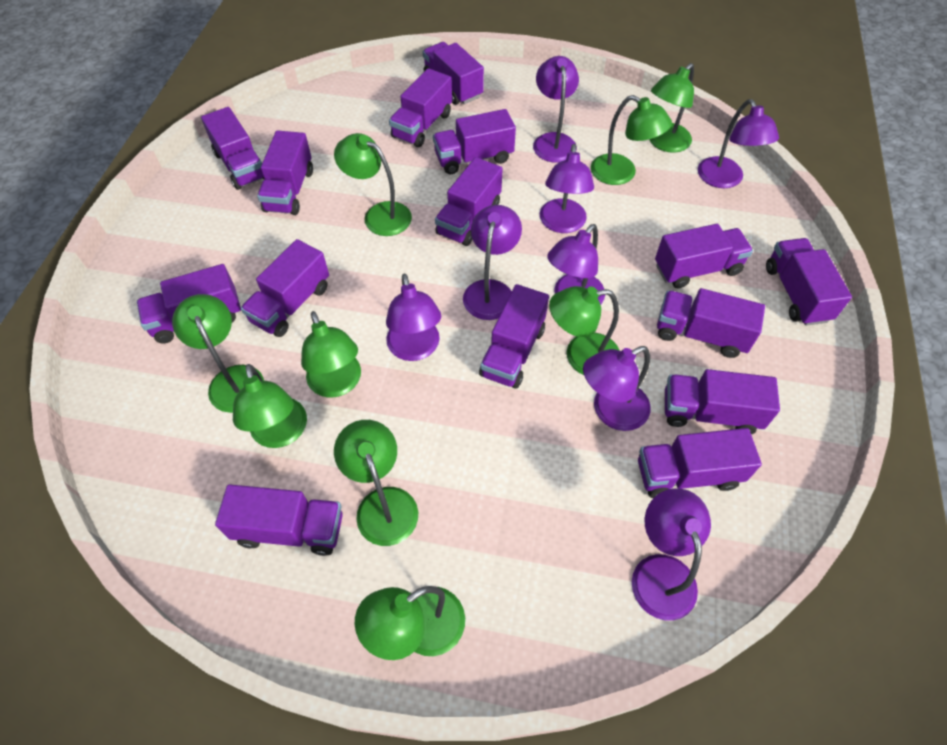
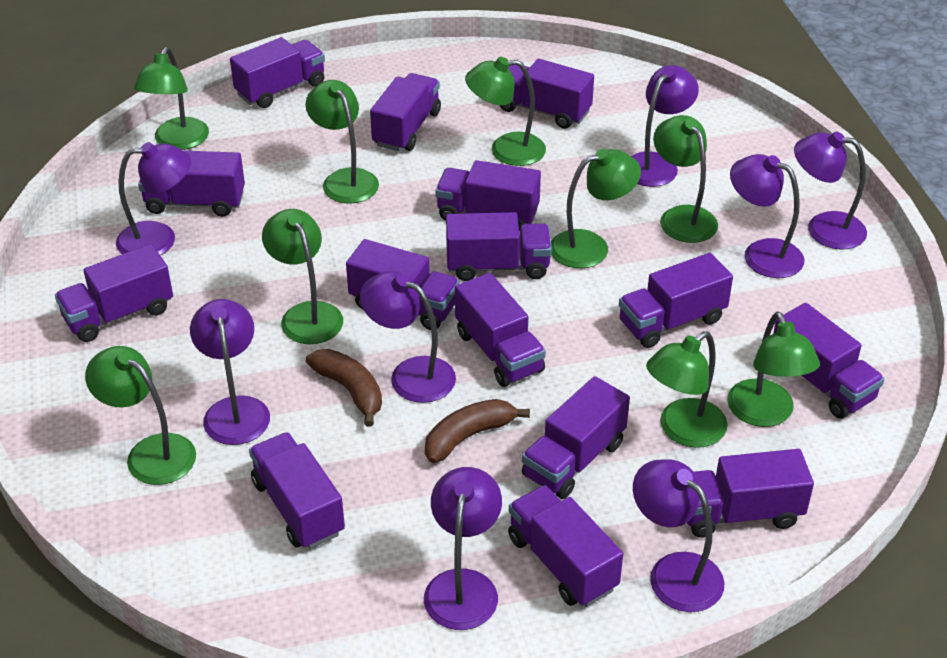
brown banana: 0 -> 2

